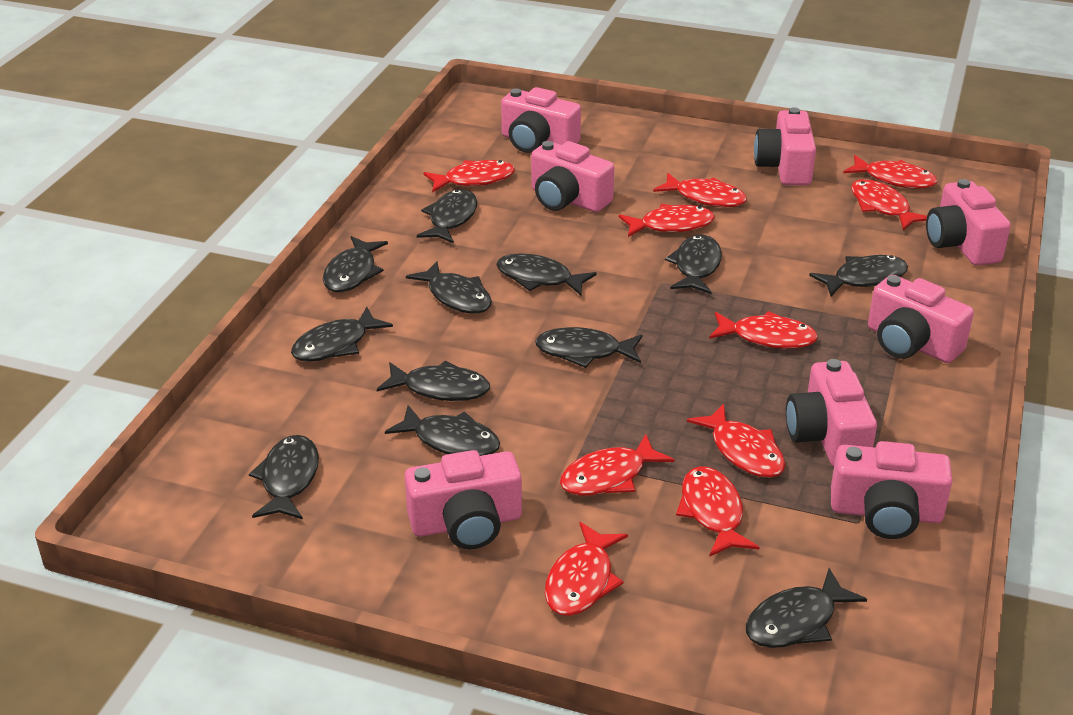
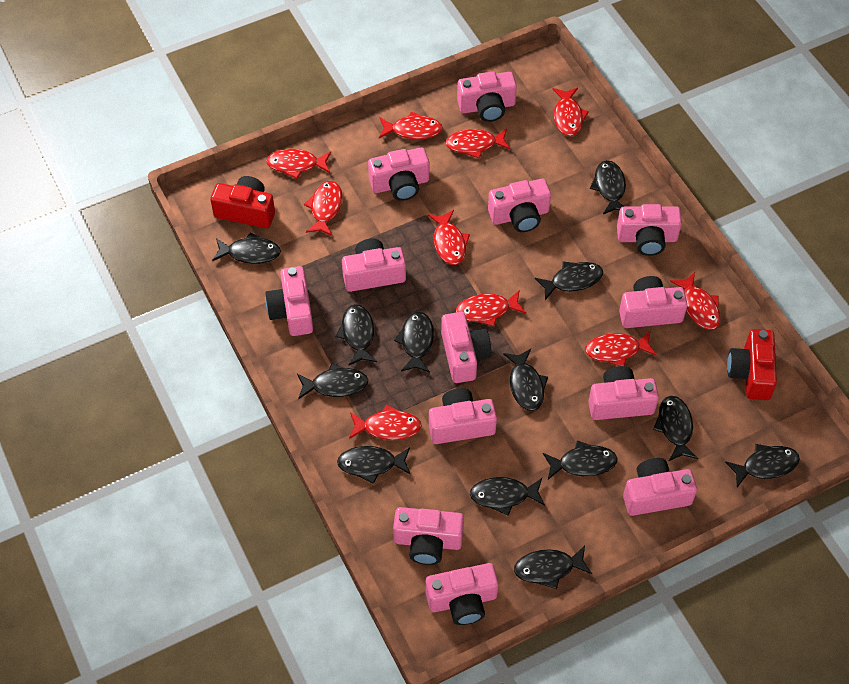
black fish: 12 -> 13
pink camera: 8 -> 13
red camera: 0 -> 2

